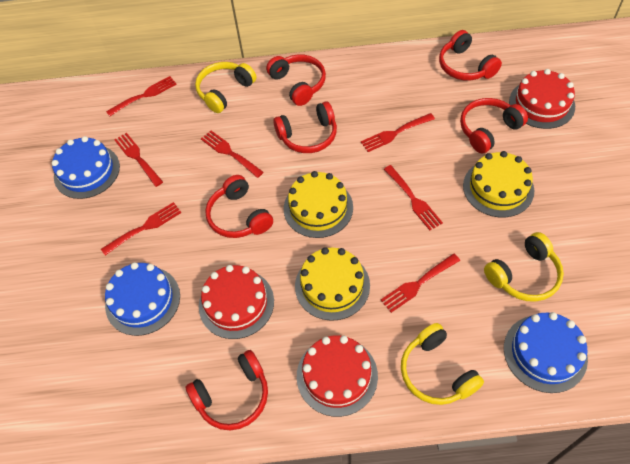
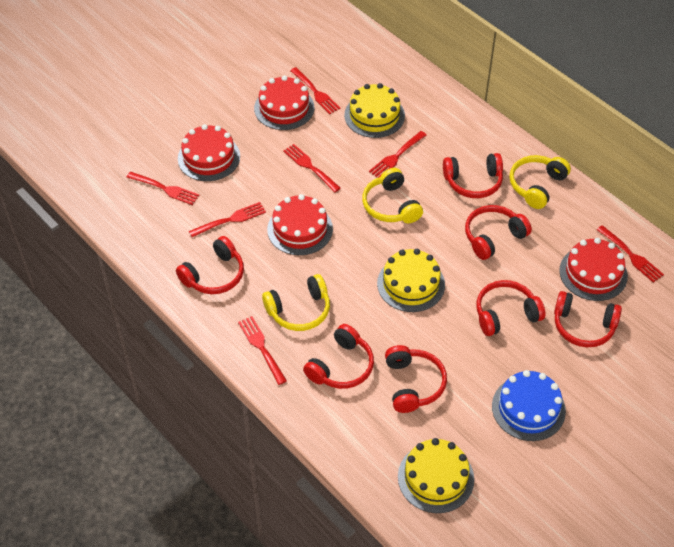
blue cake: 3 -> 1
red cake: 3 -> 4
red headphones: 6 -> 7

